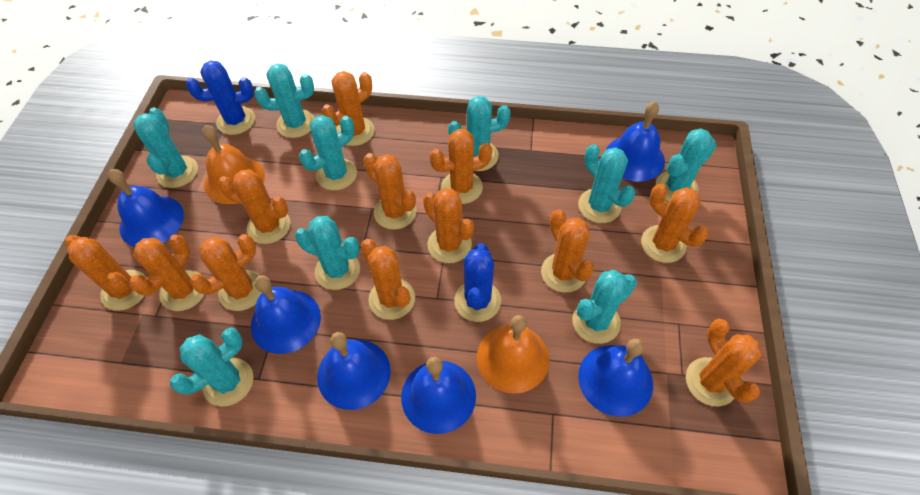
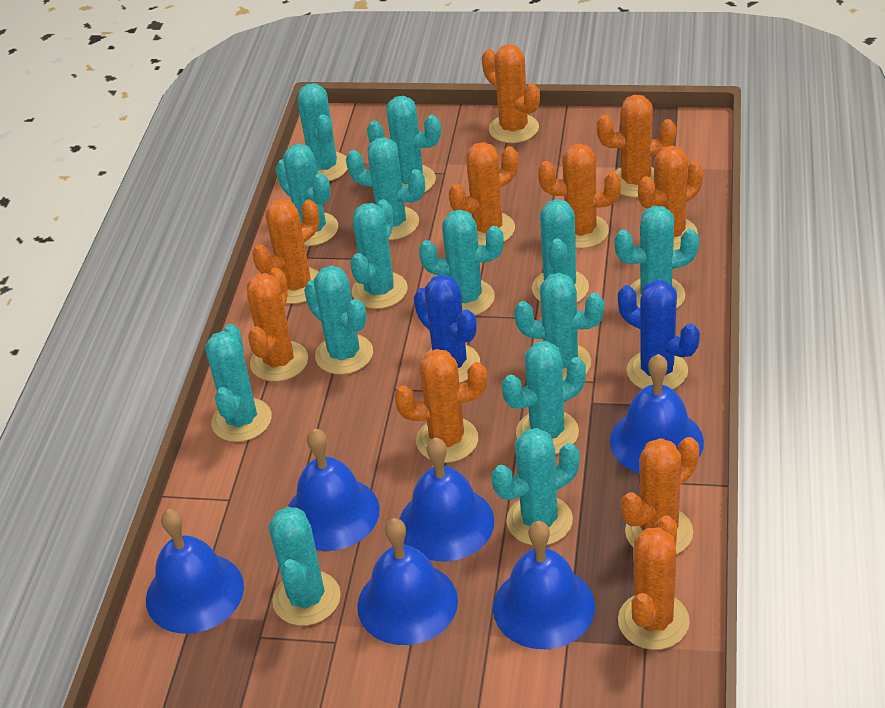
orange bell: 2 -> 0
orange cactus: 12 -> 10
turquoise cactus: 9 -> 14

